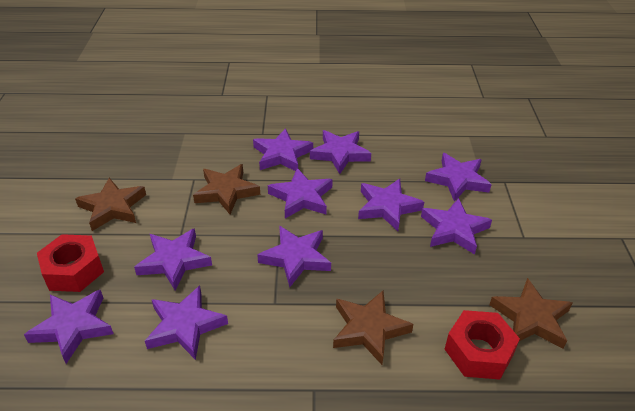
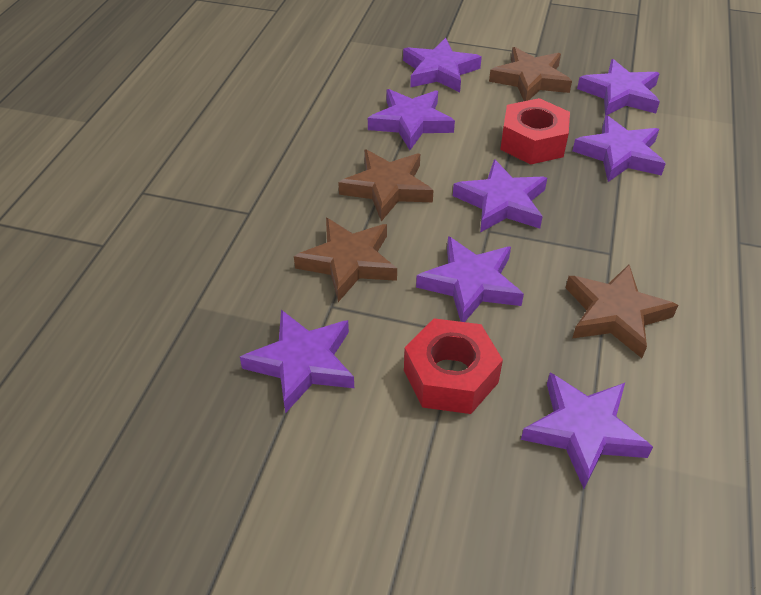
purple star: 10 -> 8

